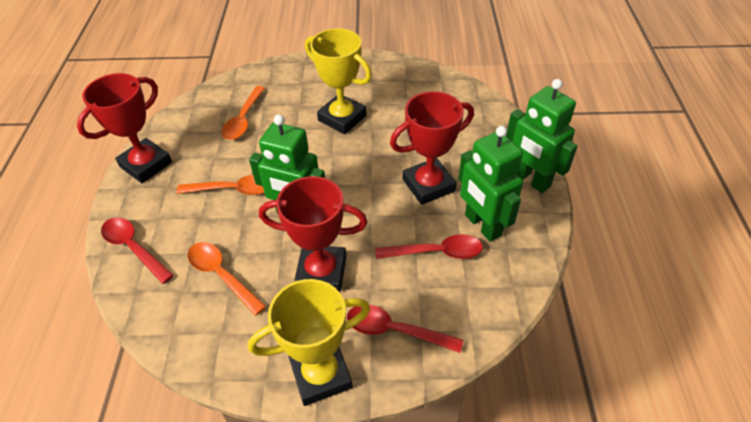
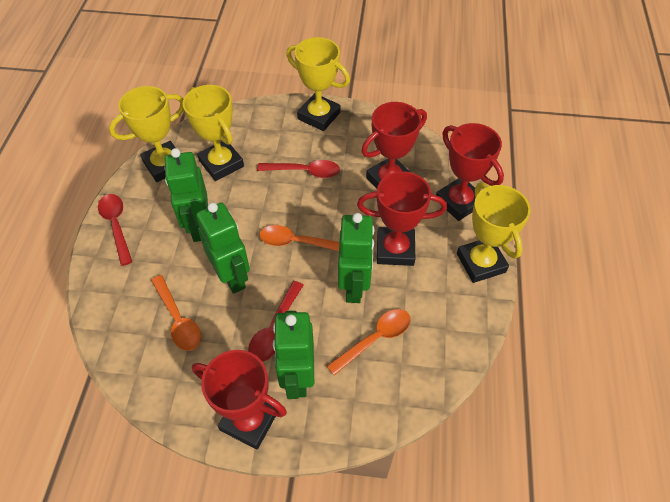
green robot: 3 -> 4
red trophy: 3 -> 4
yellow trophy: 2 -> 4

